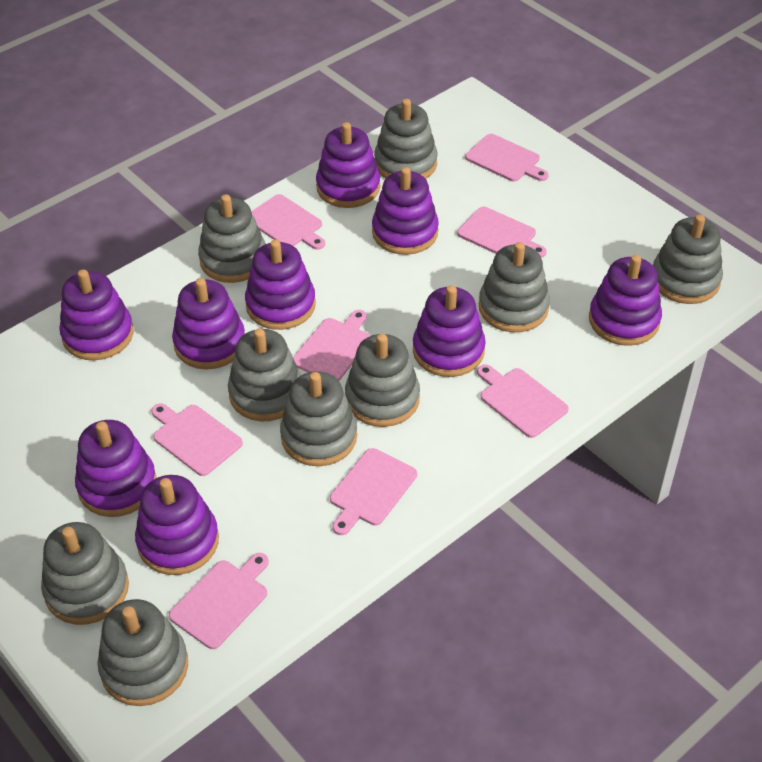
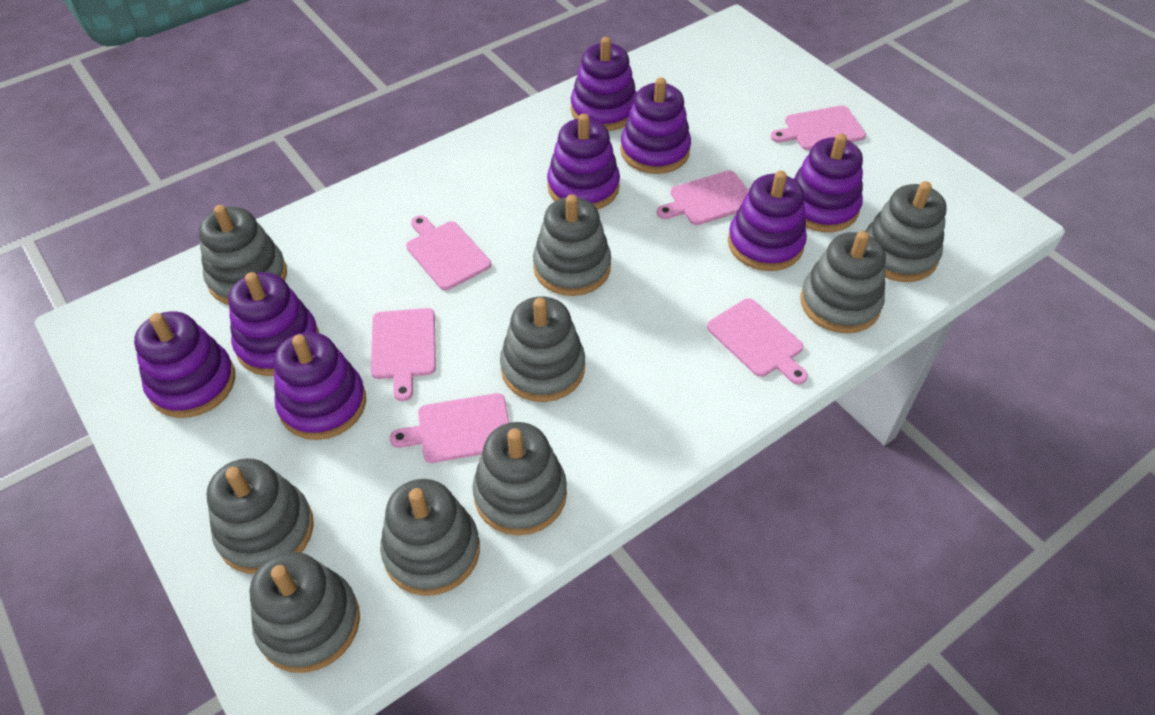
pink cutting board: 8 -> 6
purple stacking toy: 9 -> 8

